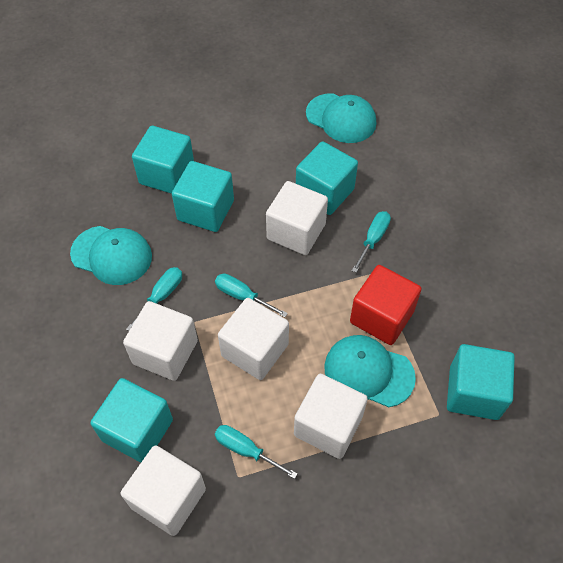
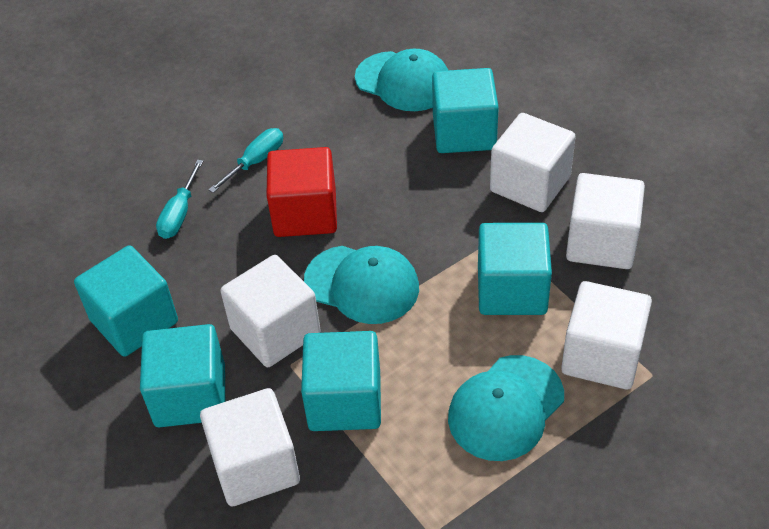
turquoise screwdriver: 4 -> 2

